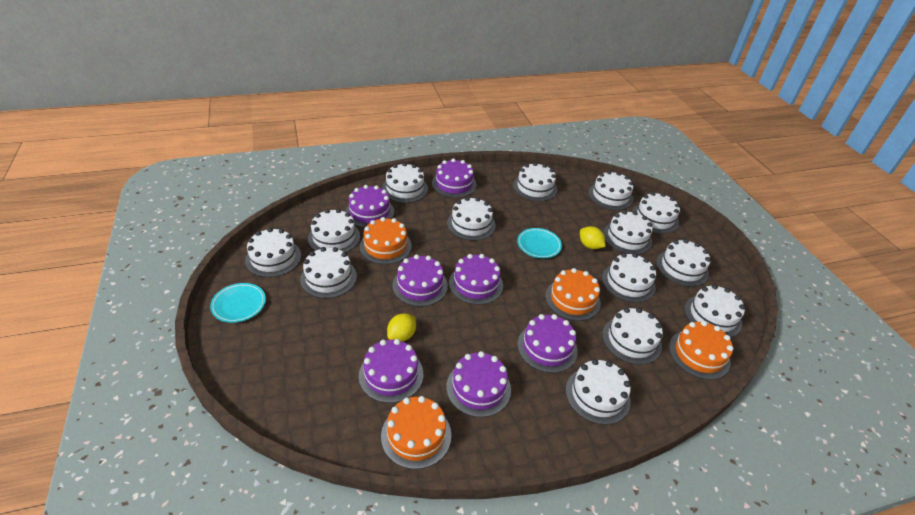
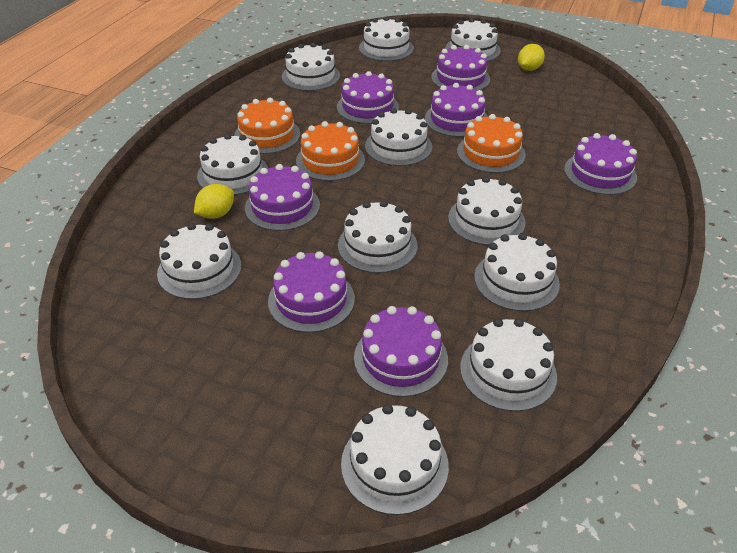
orange cake: 4 -> 3
turquoise plate: 2 -> 0
white cake: 14 -> 11

